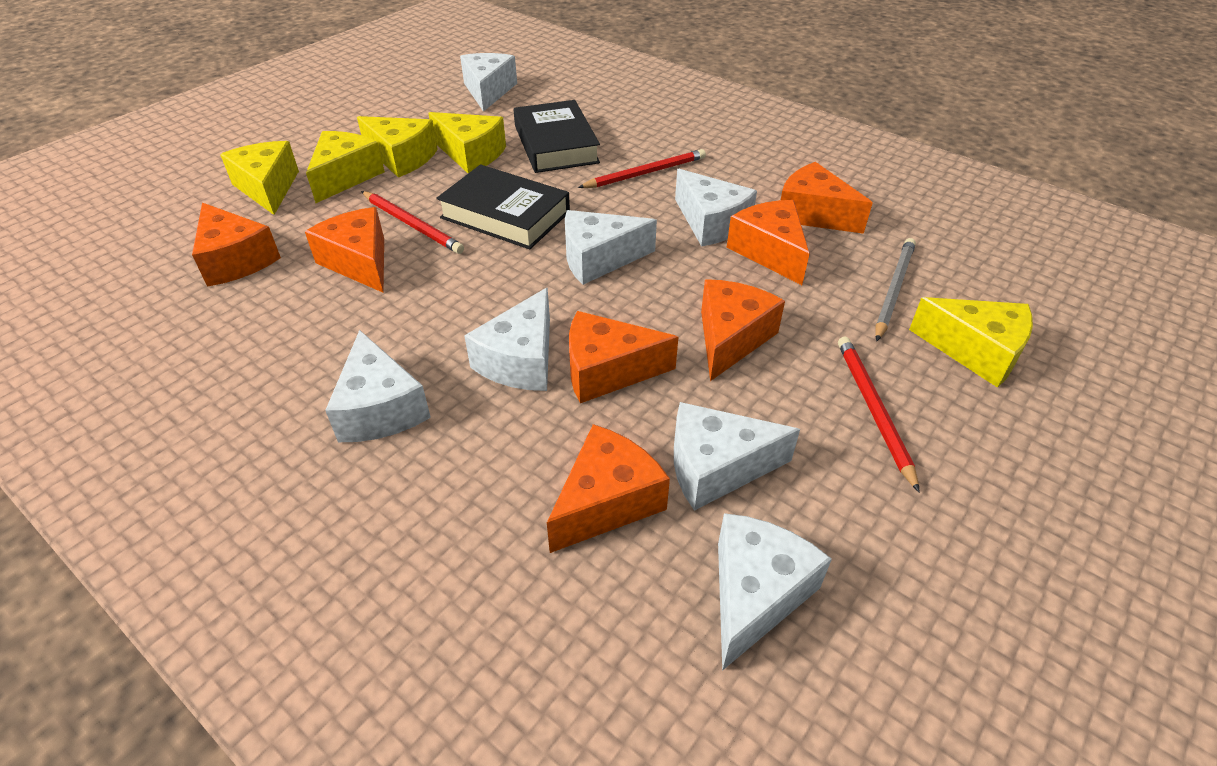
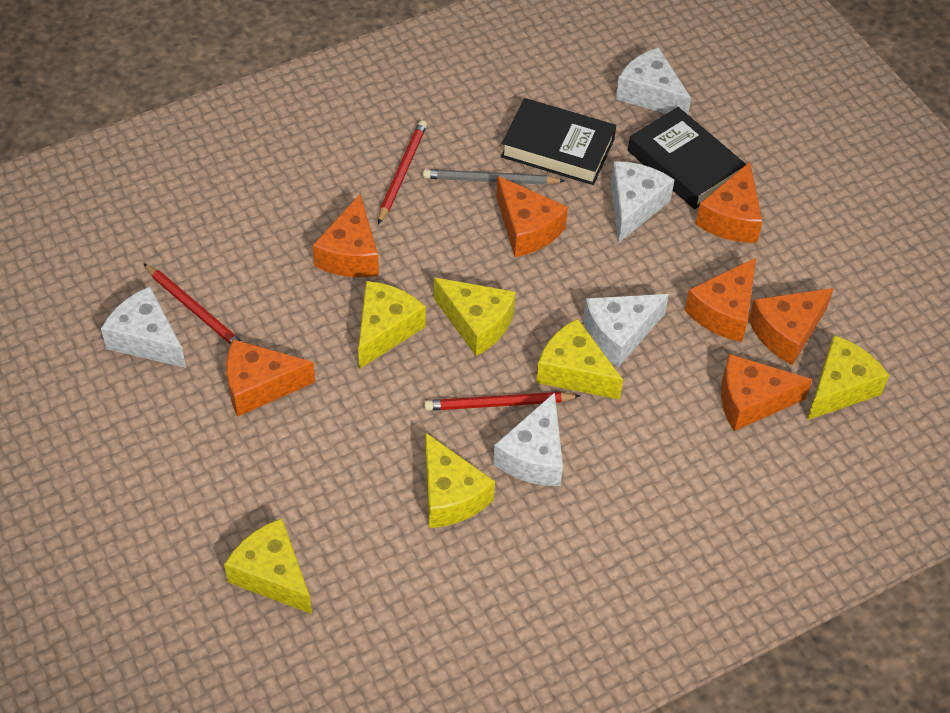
white cheese: 7 -> 5
yellow cheese: 5 -> 6

